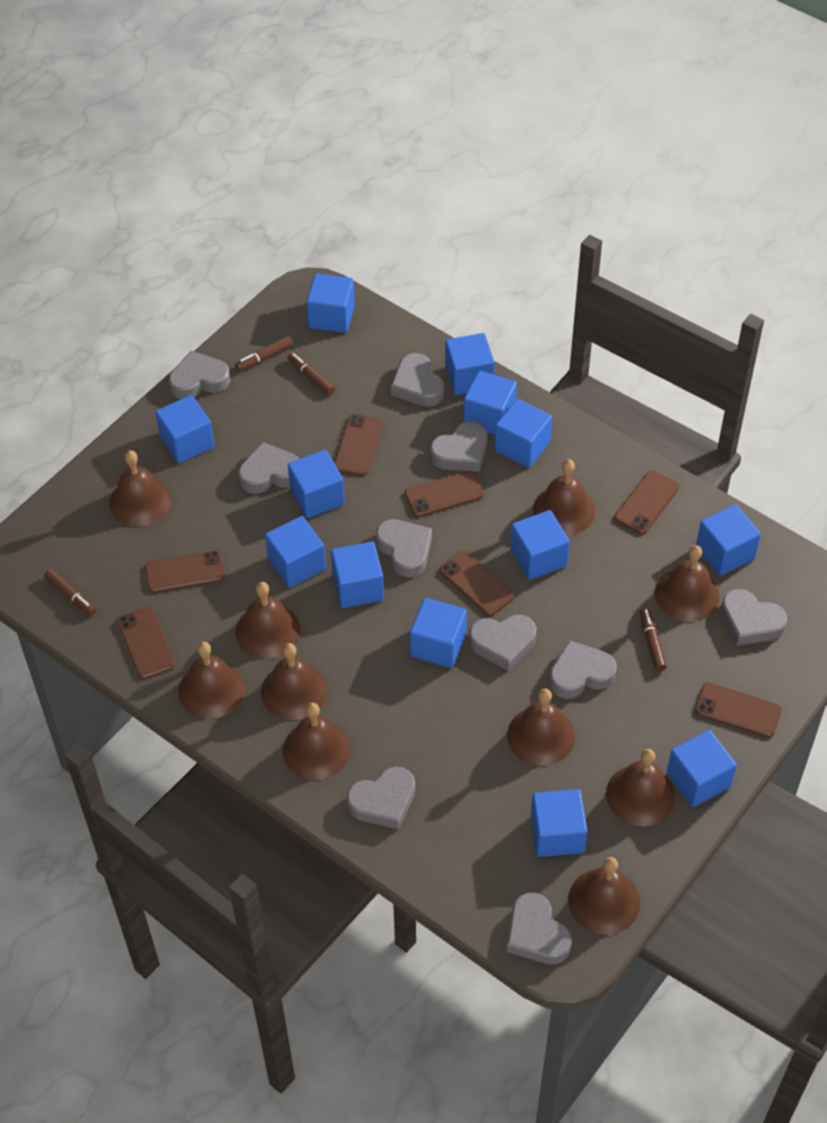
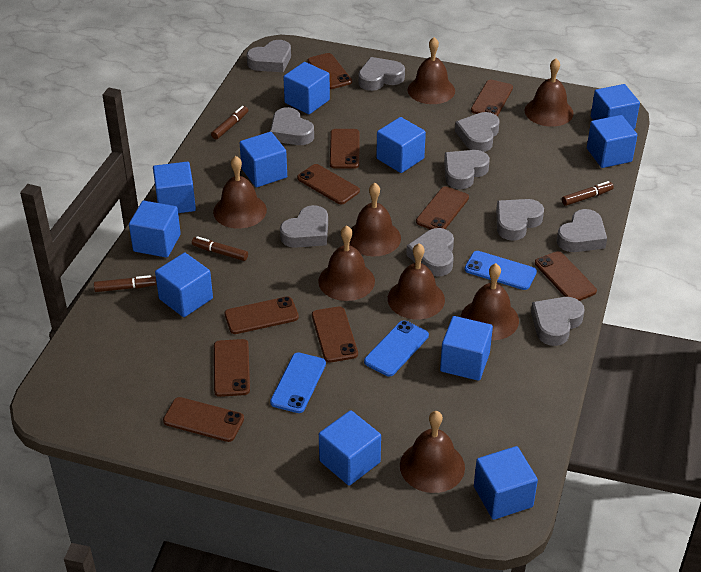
blue cube: 13 -> 11
blue phone: 0 -> 3
brown bell: 10 -> 8
brown phone: 7 -> 10

